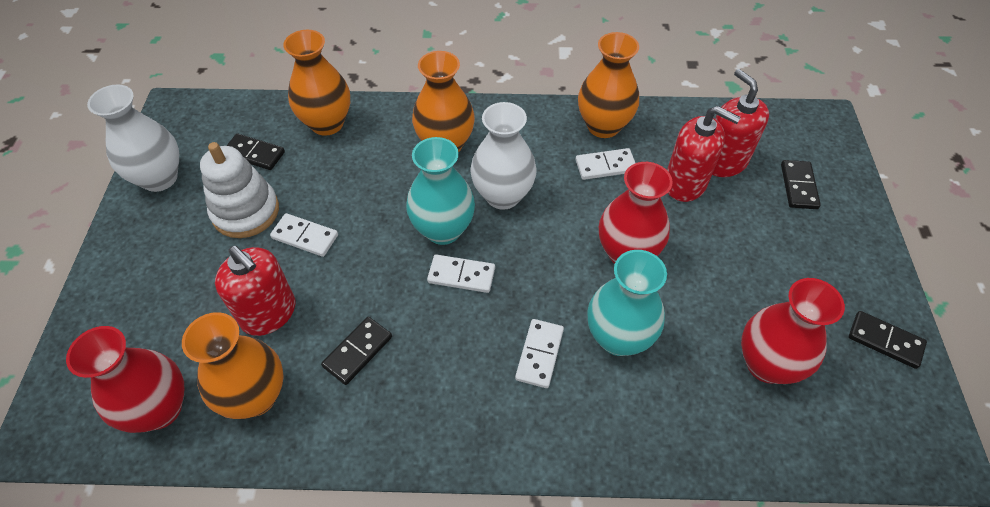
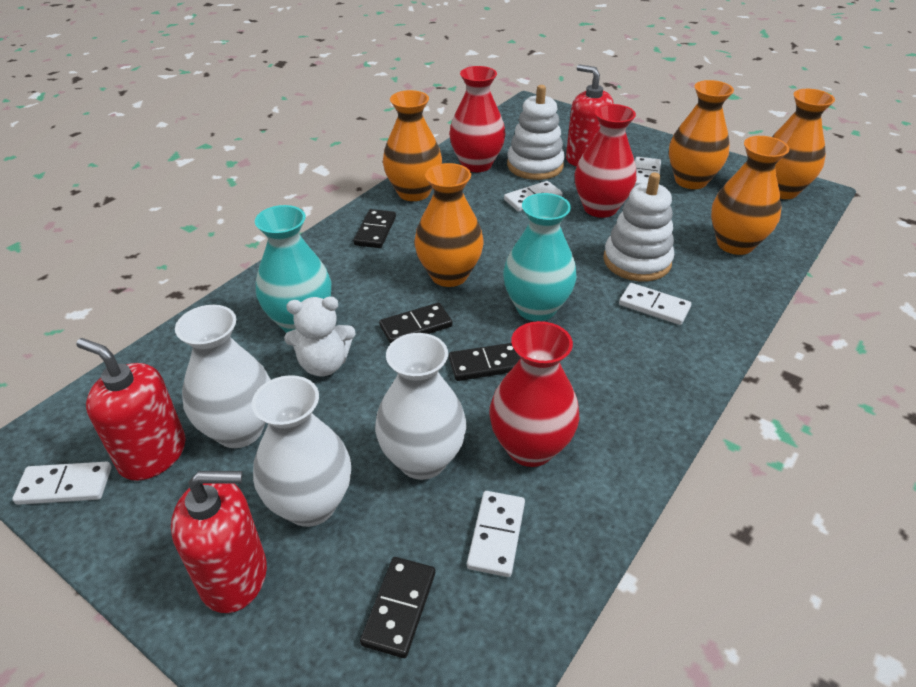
orange vase: 4 -> 5
white domino: 4 -> 5
white stacking toy: 1 -> 2
white teddy bear: 0 -> 1
white vase: 2 -> 3

